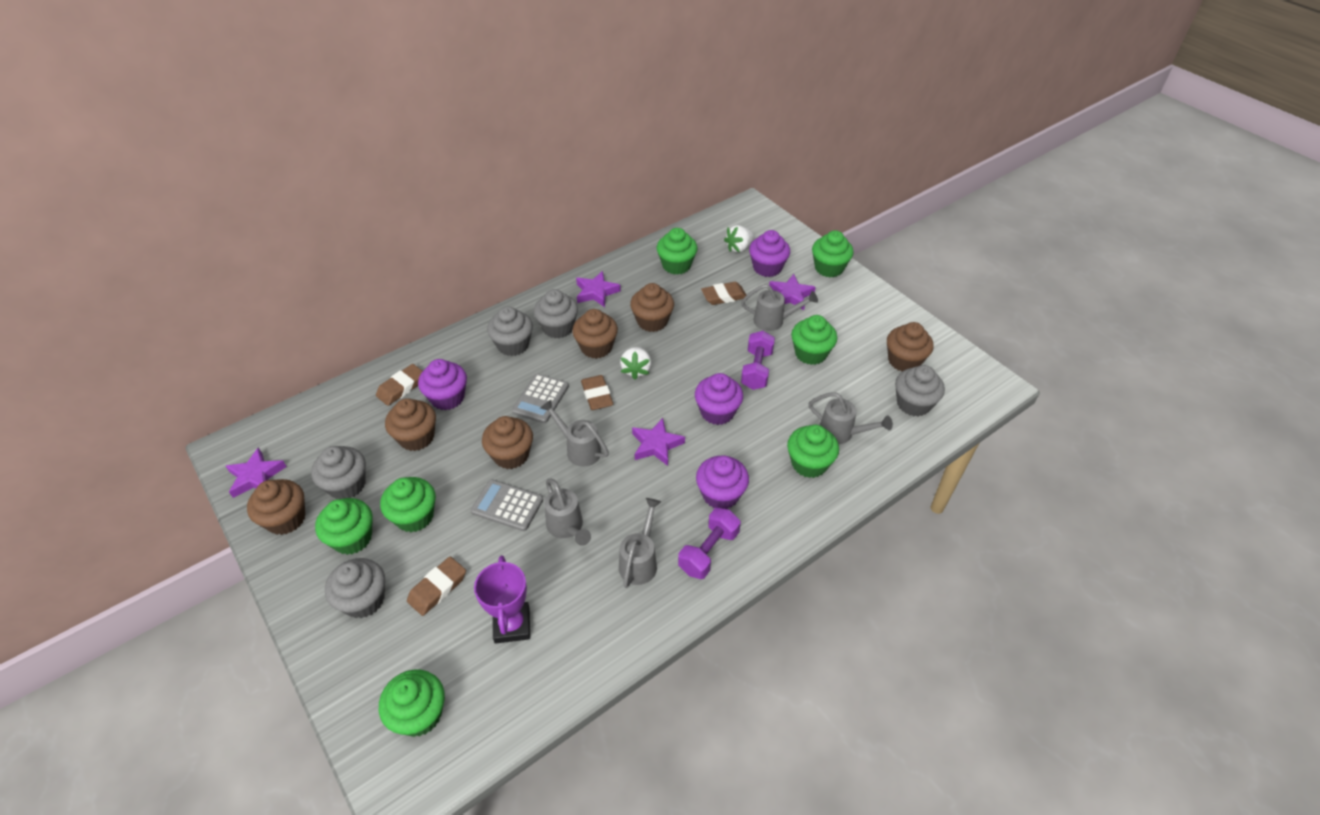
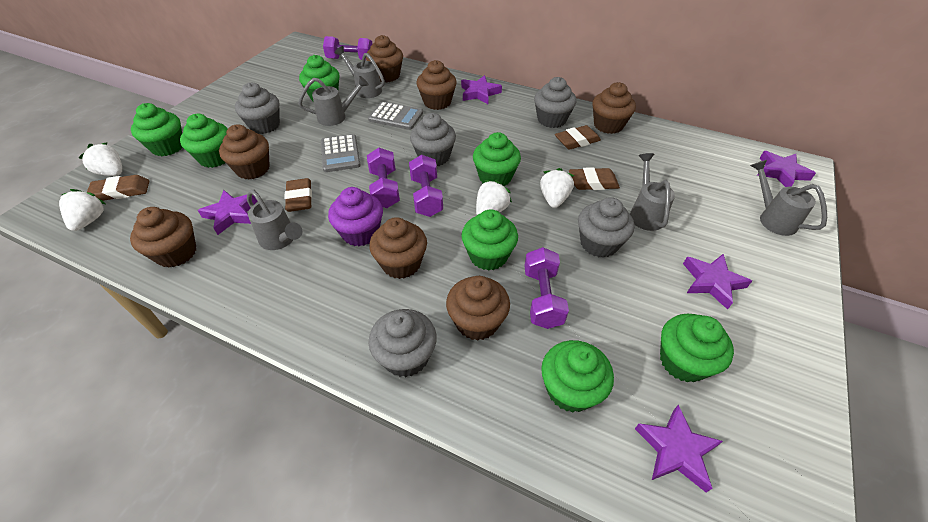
brown cupcake: 6 -> 7
purple cupcake: 4 -> 1
purple dumbbell: 2 -> 4
purple star: 4 -> 5
purple trophy: 1 -> 0
white strawberry: 2 -> 4

